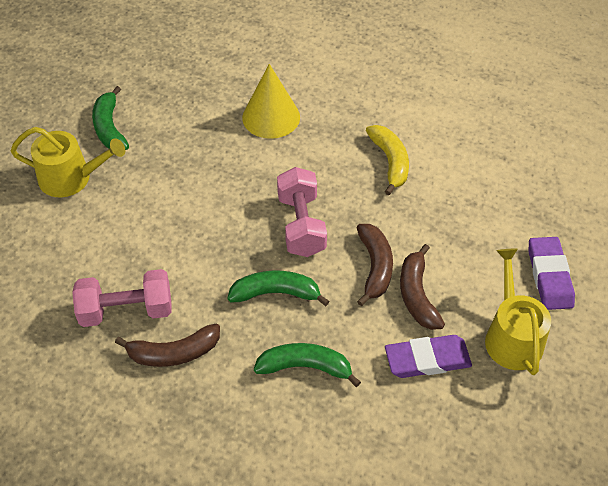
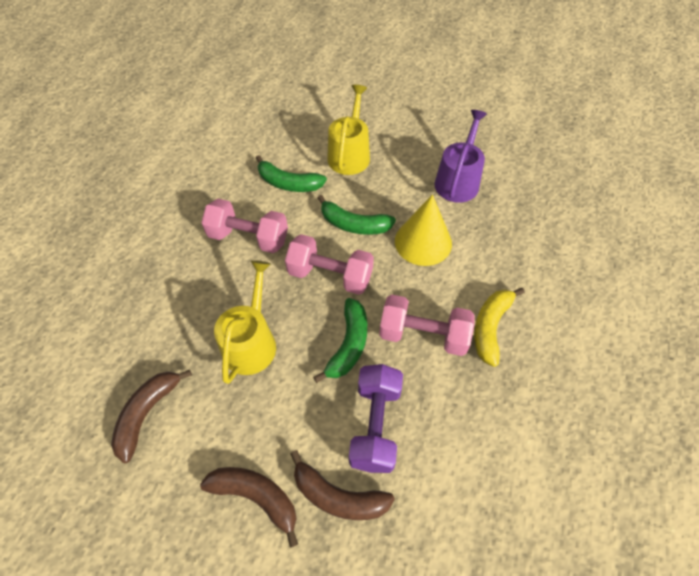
pink dumbbell: 2 -> 3
purple dumbbell: 0 -> 1
purple eraser: 2 -> 0
purple watering can: 0 -> 1

